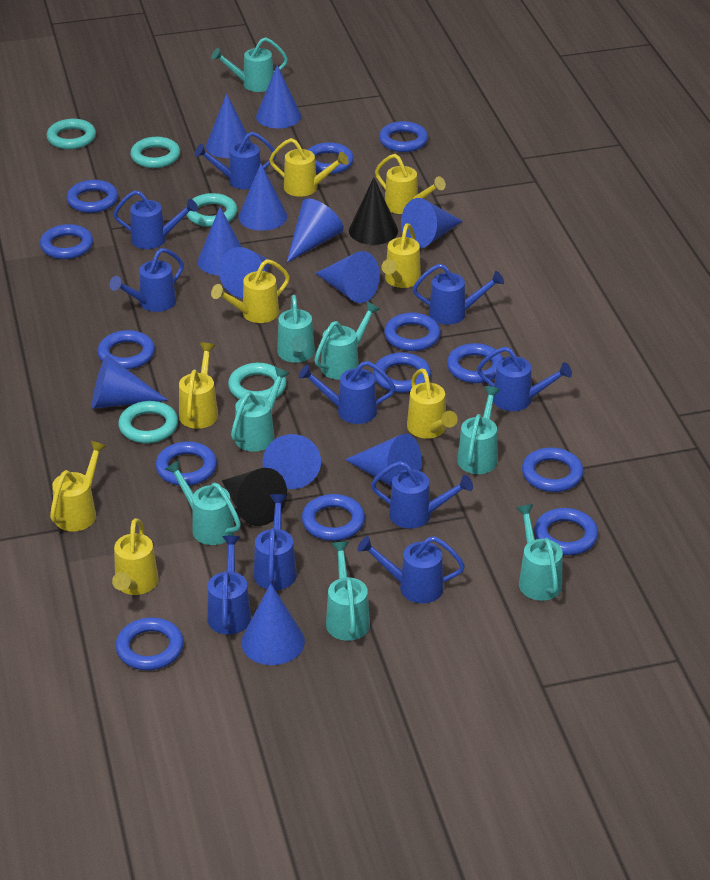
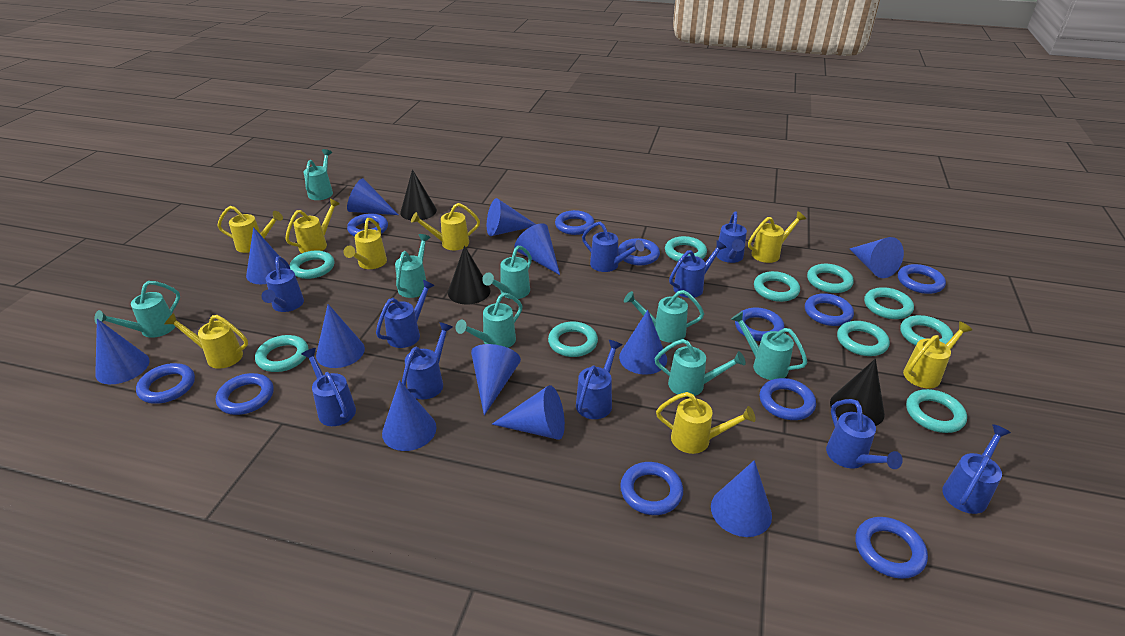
black cone: 2 -> 3
blue ring: 13 -> 11
turquoise ring: 5 -> 10

